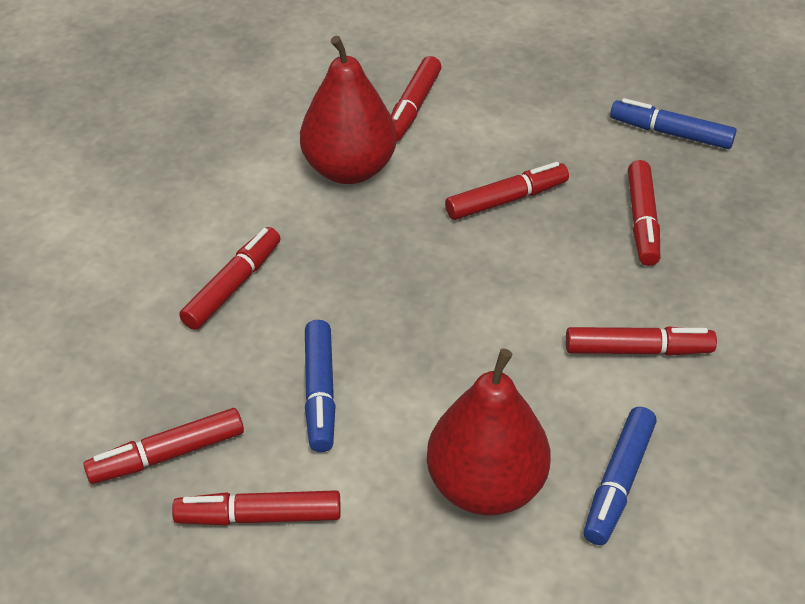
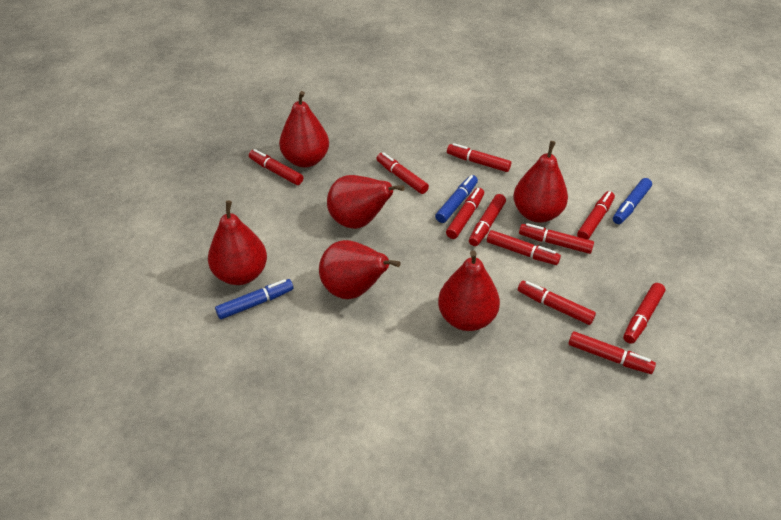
red marker: 7 -> 11
red pear: 2 -> 6

